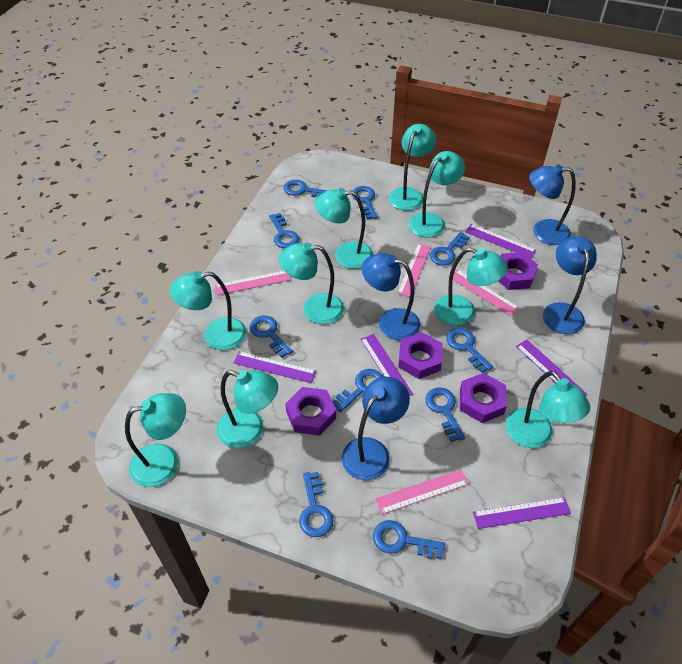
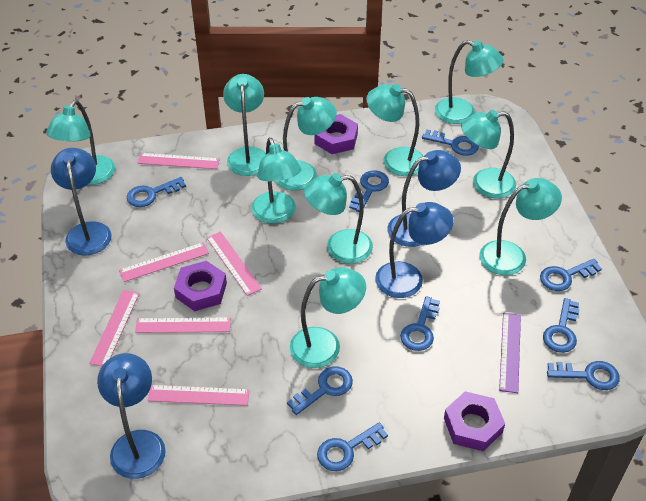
blue key: 10 -> 9
pink ruler: 4 -> 6
purple nut: 4 -> 3
purple ruler: 5 -> 1
turquoise lamp: 9 -> 10

